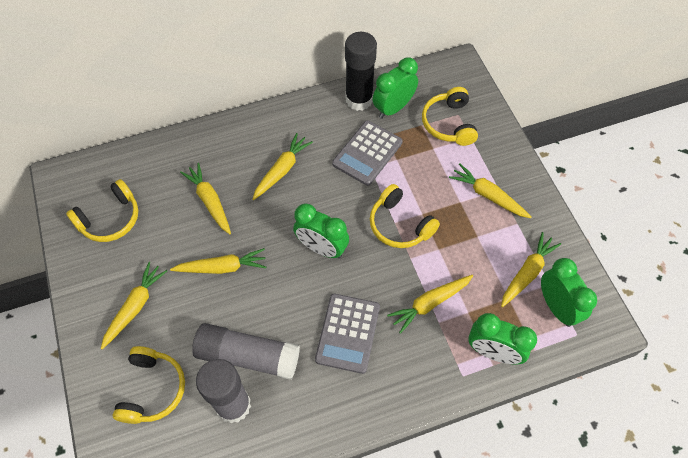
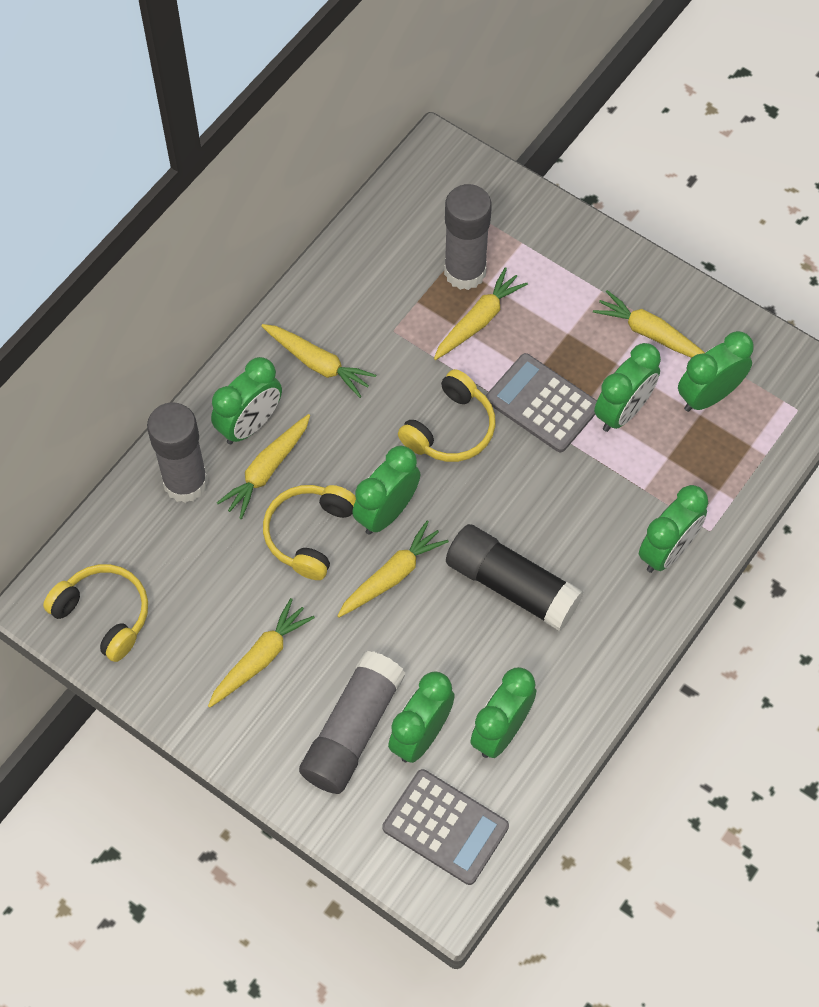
green clock: 4 -> 7
grey glue stick: 2 -> 3
yellow carrot: 7 -> 6
yellow headphones: 4 -> 3

